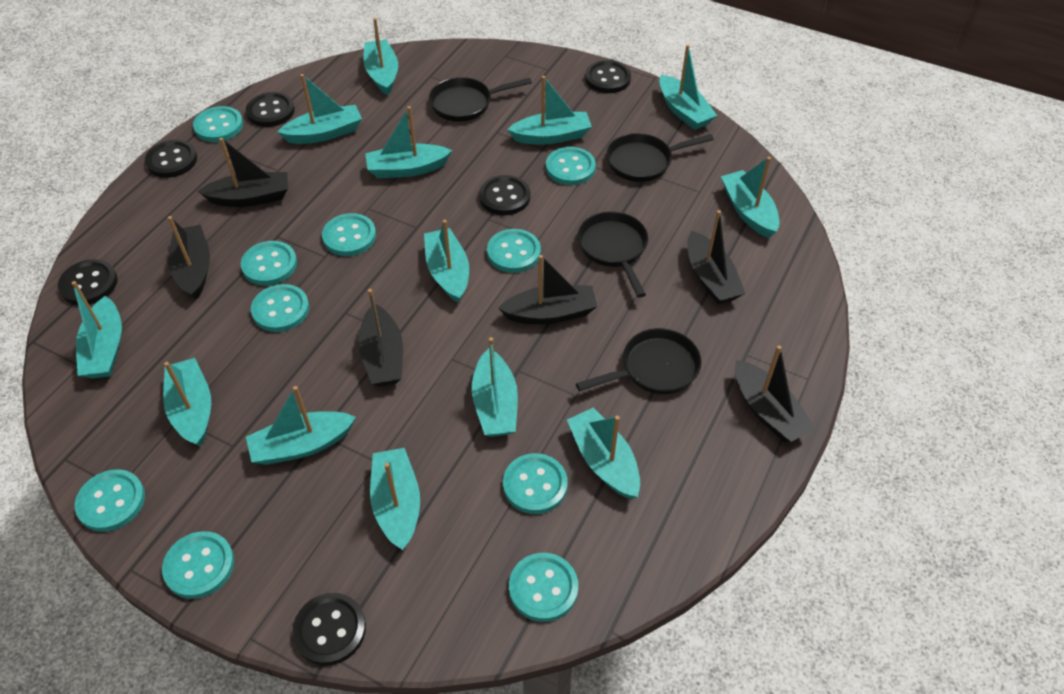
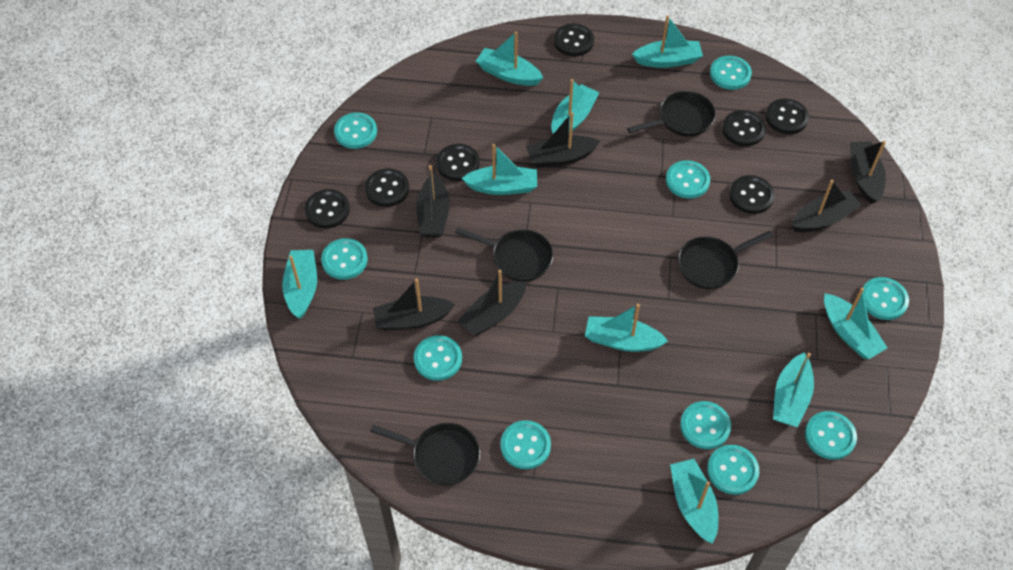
black button: 6 -> 7
turquoise boat: 13 -> 9

